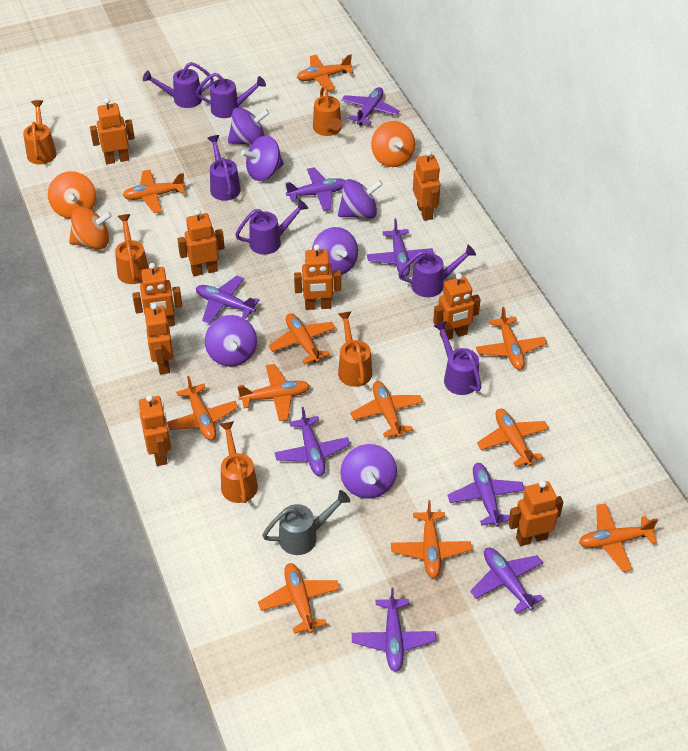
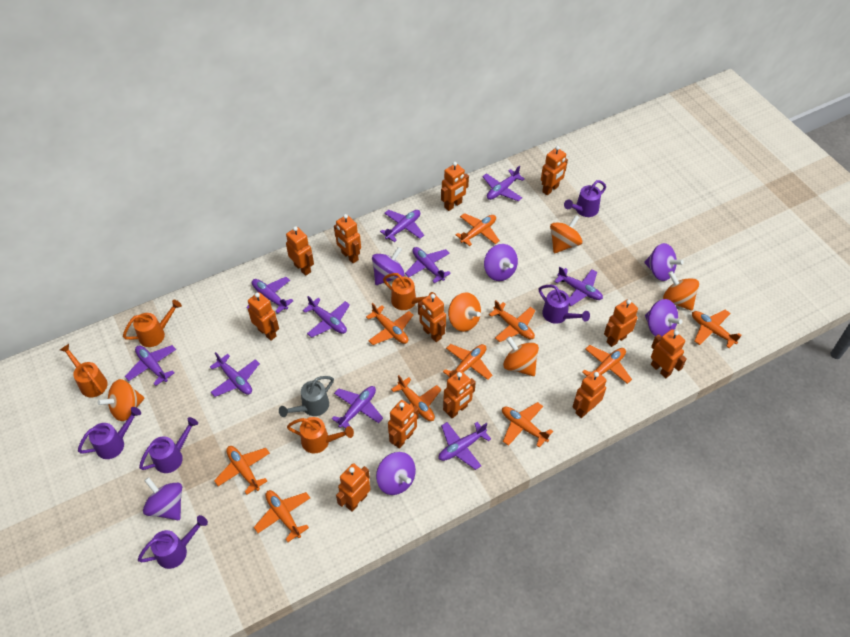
orange plane: 11 -> 10
orange robot: 9 -> 12
orange spinning top: 3 -> 5
orange watering can: 5 -> 4
purple plane: 8 -> 10
purple watering can: 6 -> 5

